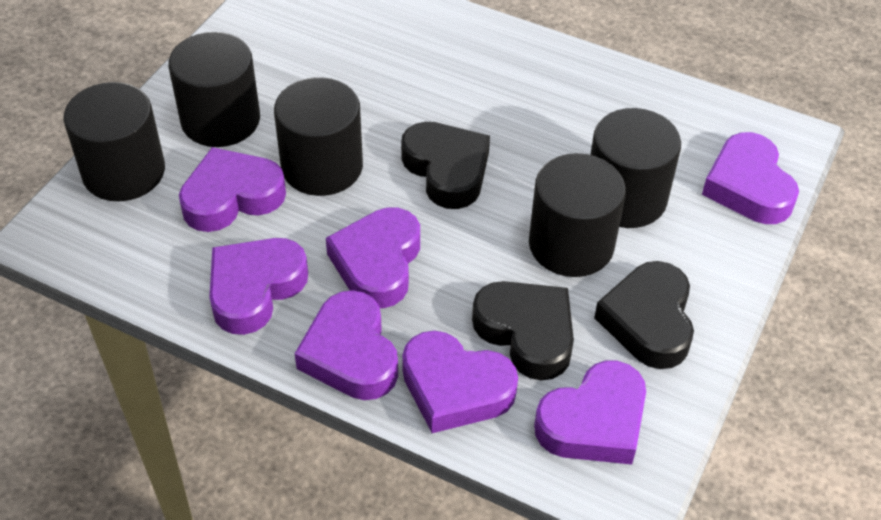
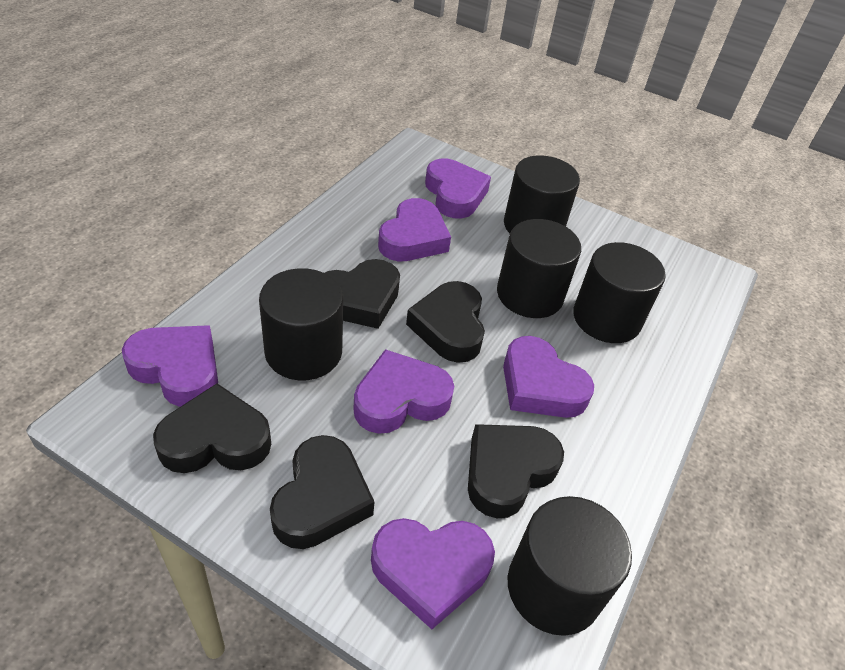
black heart: 3 -> 5
purple heart: 7 -> 6

